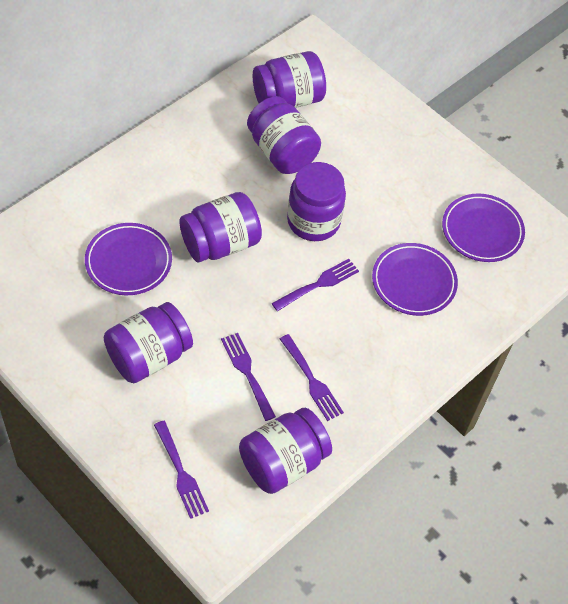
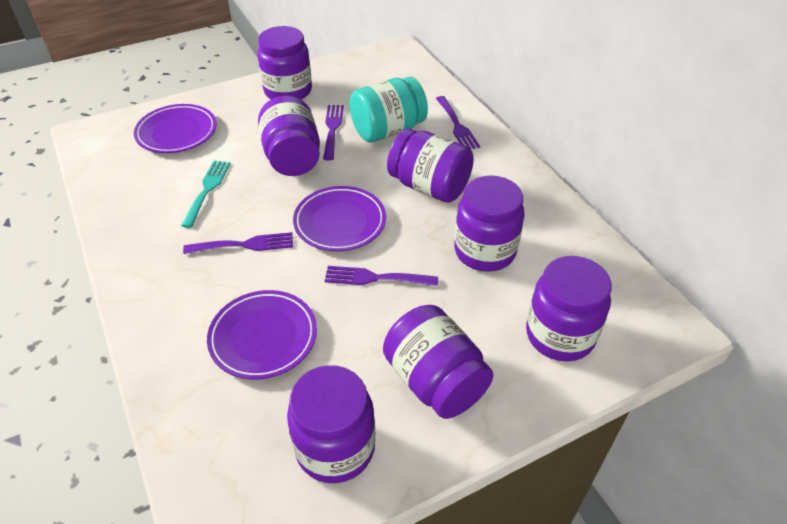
purple jar: 6 -> 7
turquoise fork: 0 -> 1
turquoise jar: 0 -> 1

